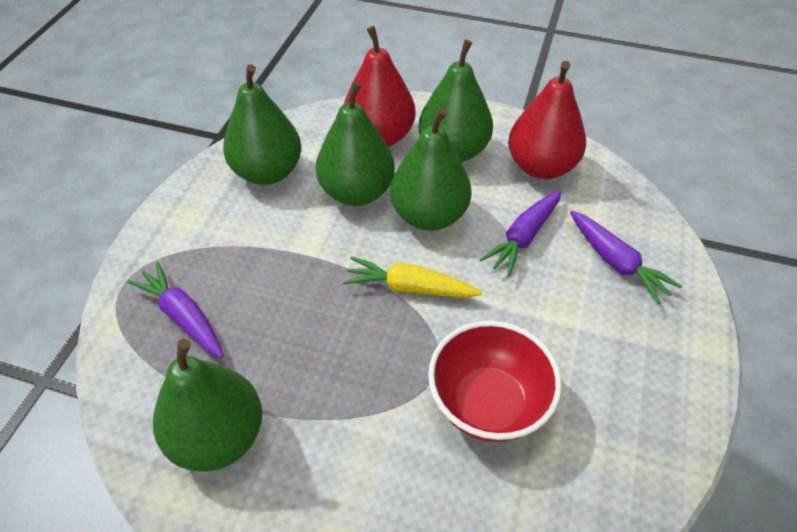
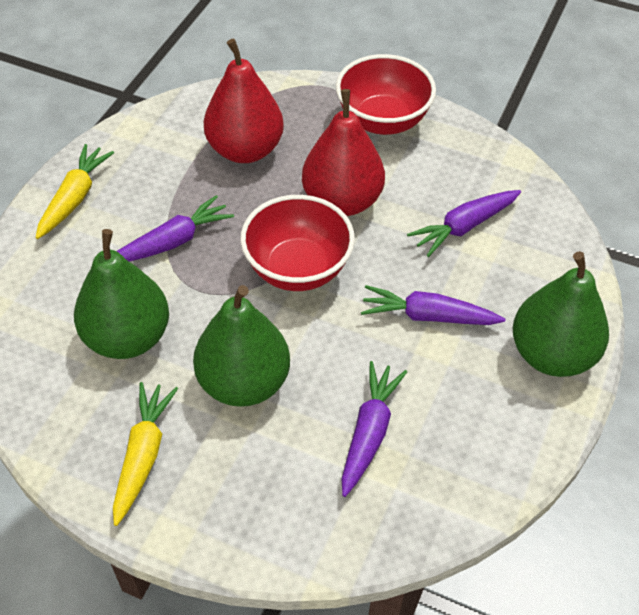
green pear: 5 -> 3
purple carrot: 3 -> 4
red bowl: 1 -> 2
yellow carrot: 1 -> 2

